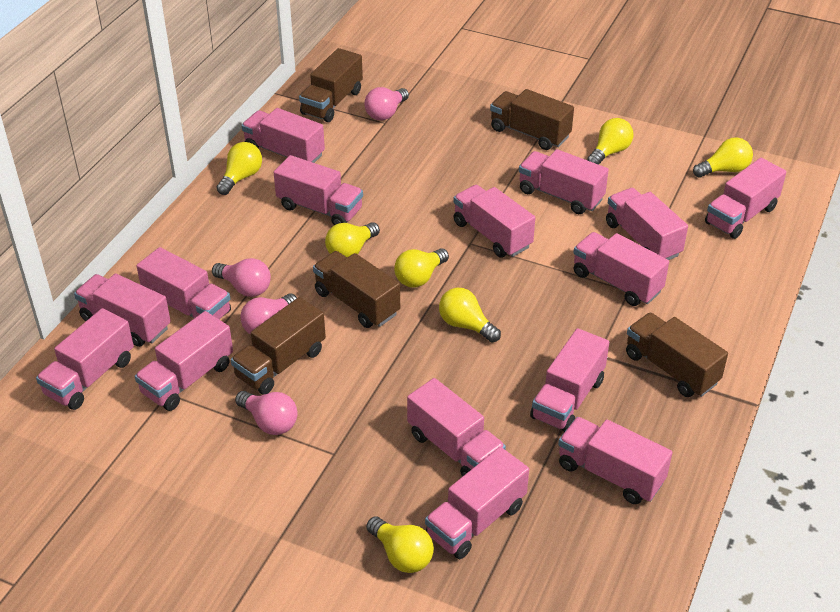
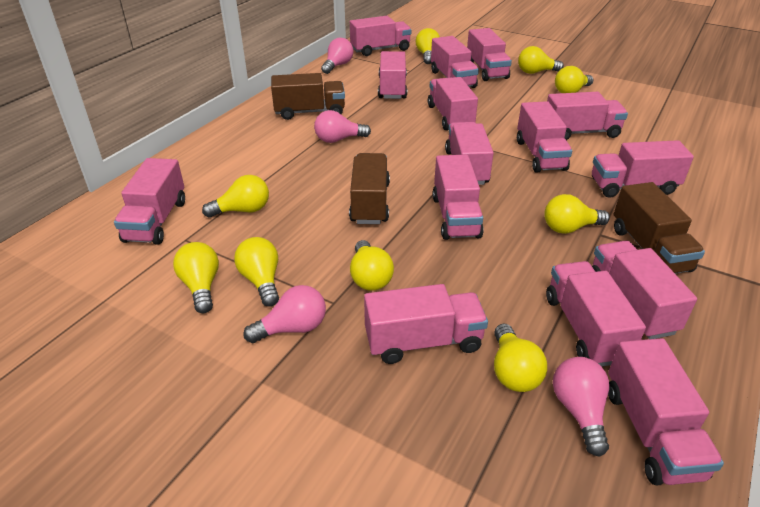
brown truck: 5 -> 3
yellow light bulb: 7 -> 9

